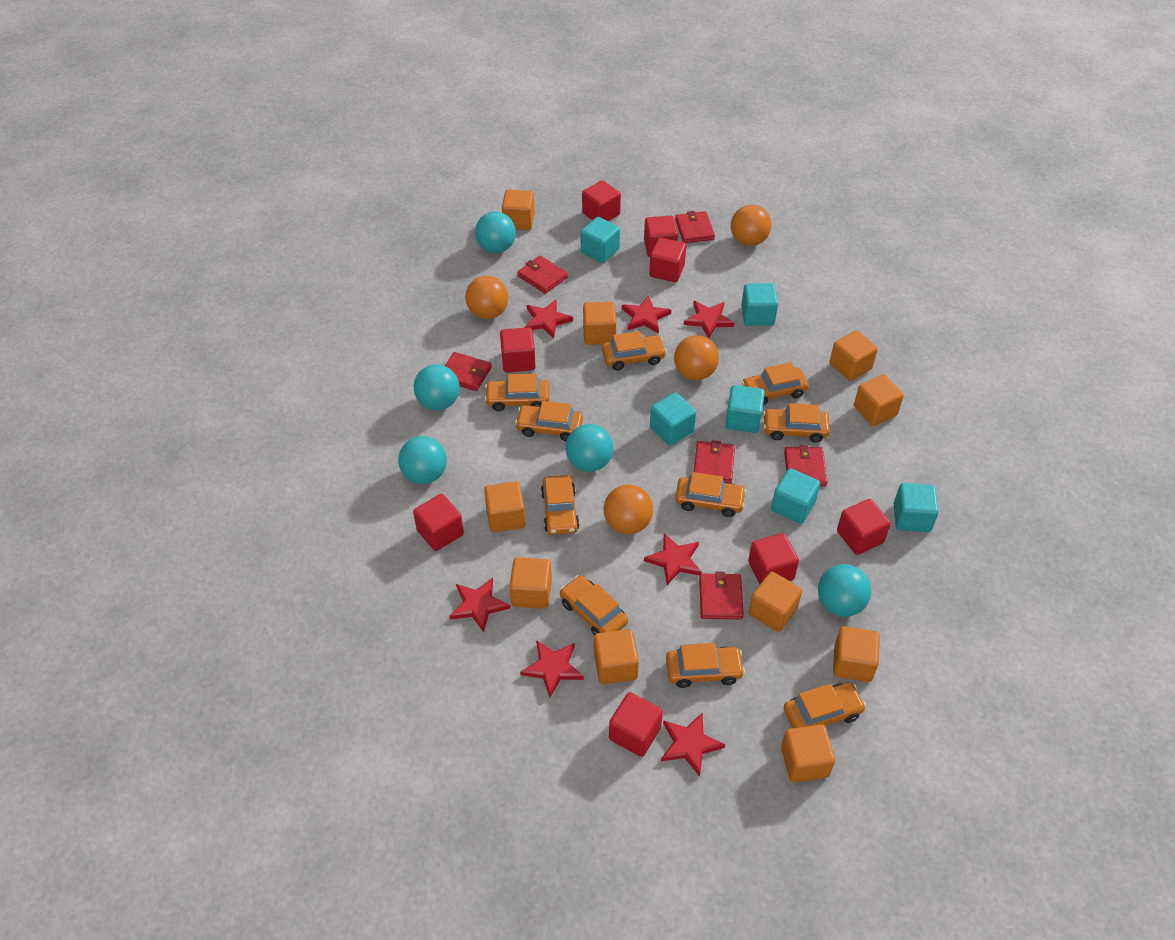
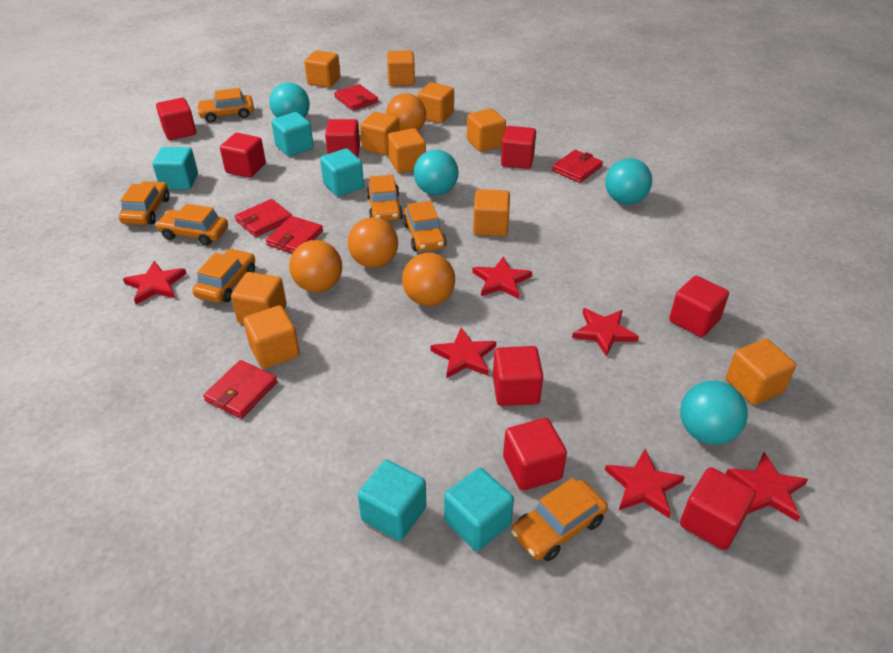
orange car: 10 -> 7
red star: 7 -> 6
red wallet: 6 -> 5
turquoise ball: 5 -> 4
turquoise cube: 6 -> 5

